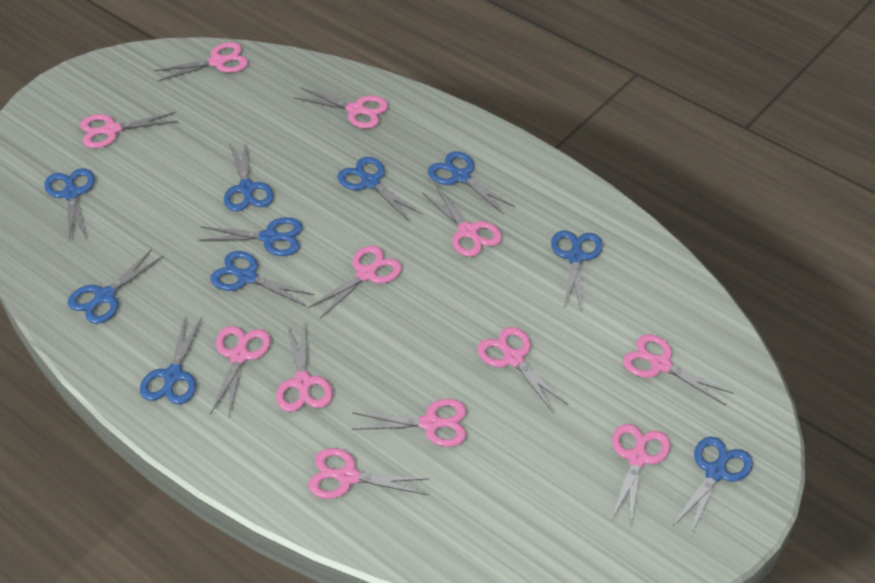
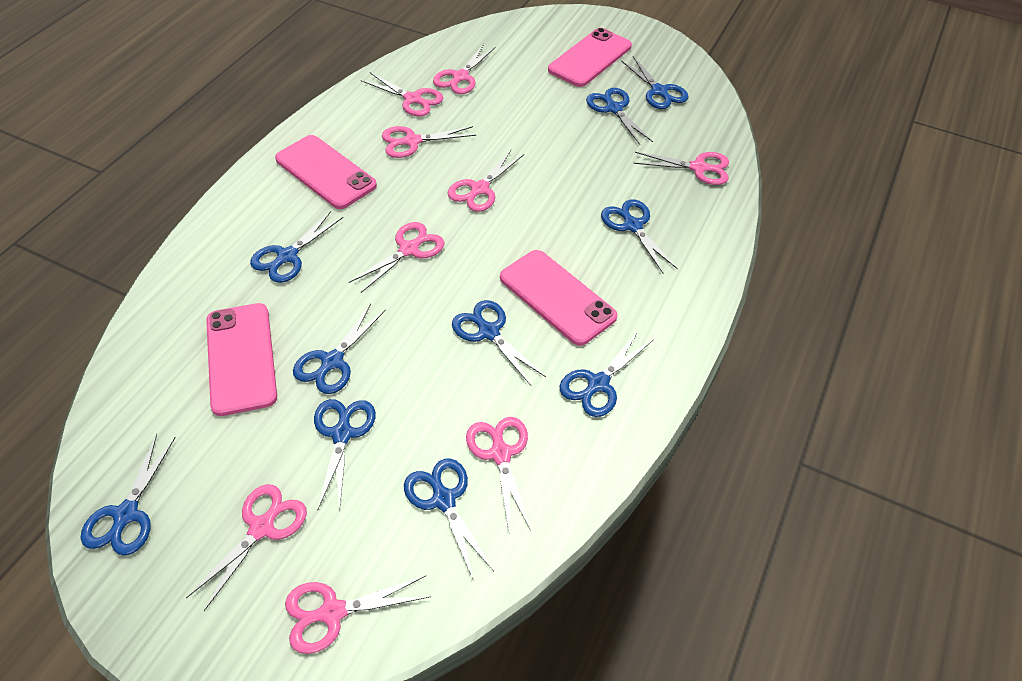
pink phone: 0 -> 4
pink scissors: 12 -> 9

